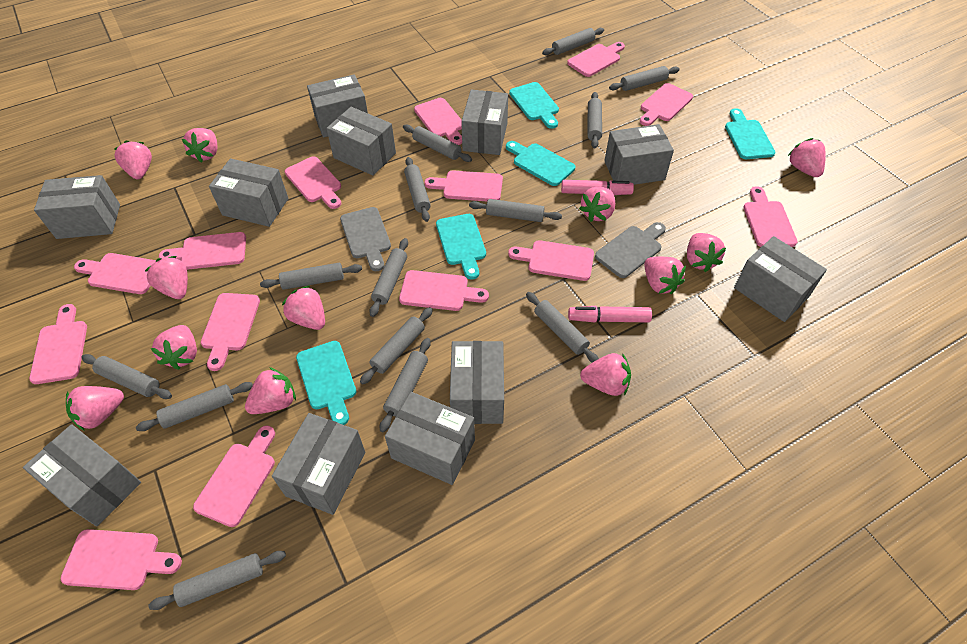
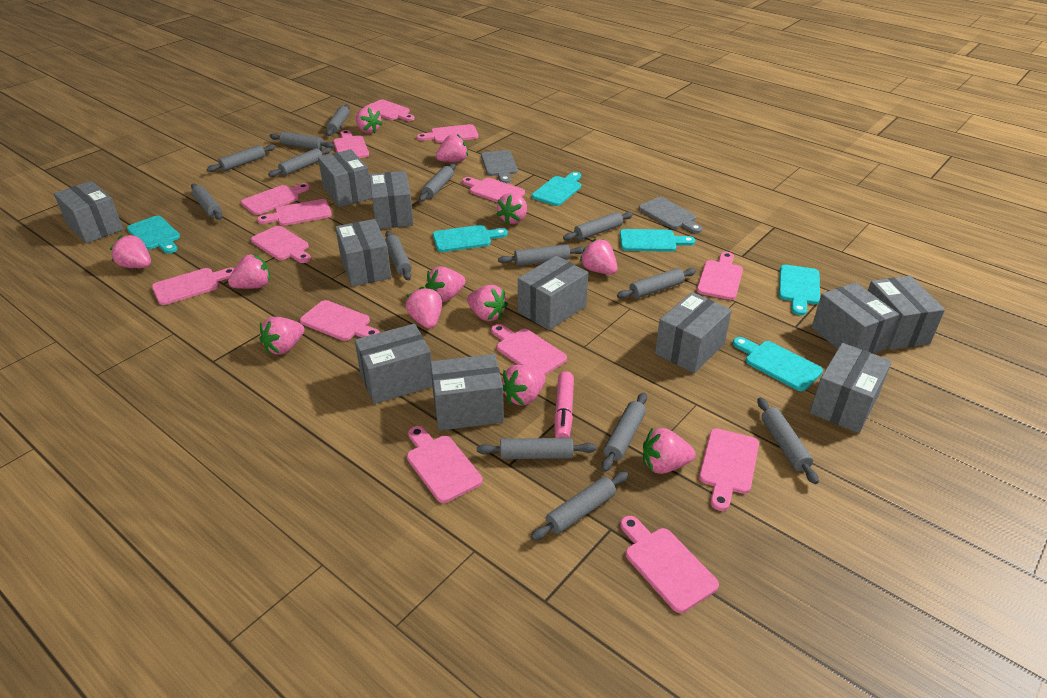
pink marker: 2 -> 1
turquoise cutting board: 5 -> 6

